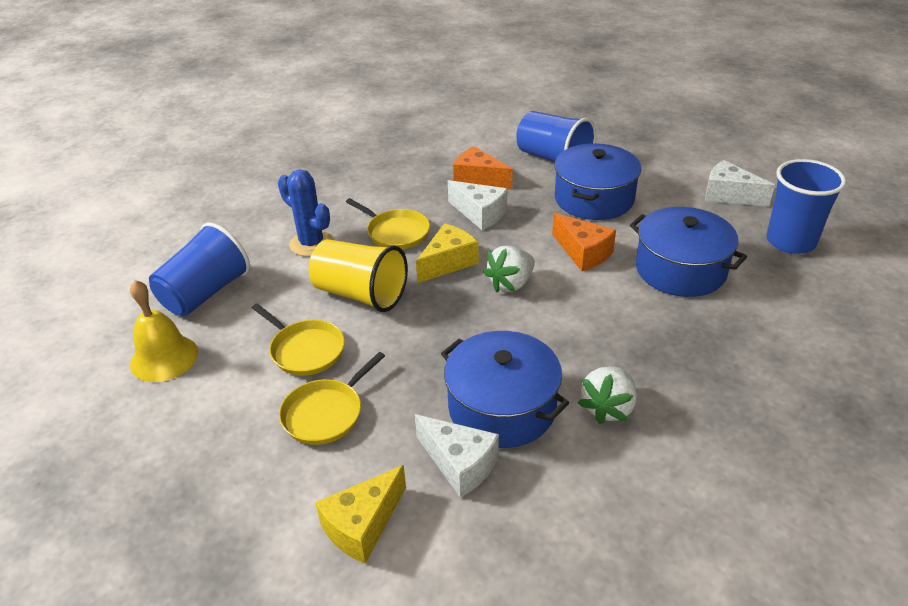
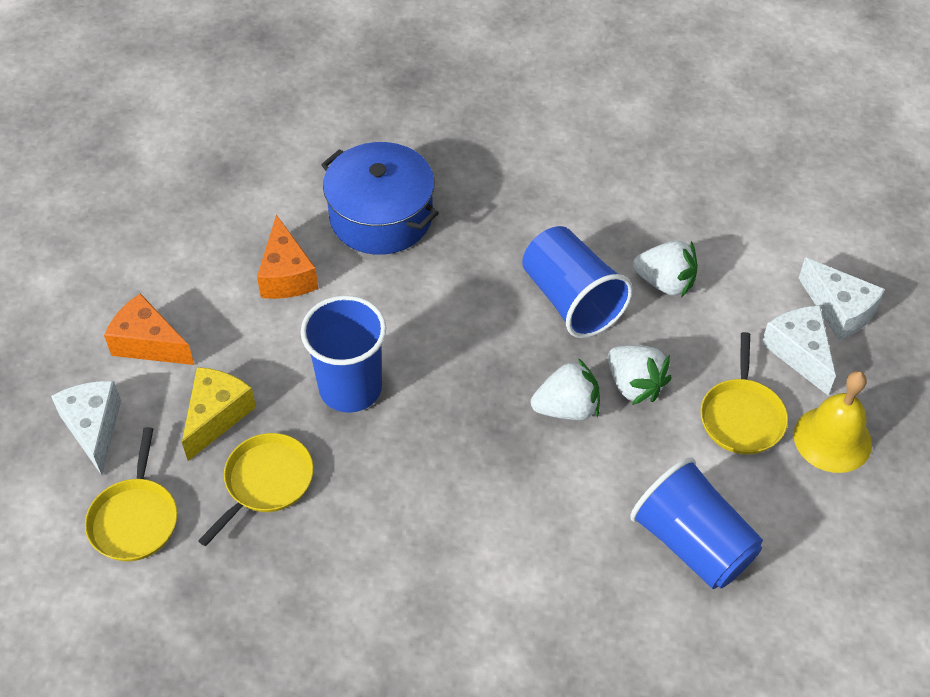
blue cactus: 1 -> 0
blue pot: 3 -> 1
white strawberry: 2 -> 3
yellow cheese: 2 -> 1
yellow cup: 1 -> 0

